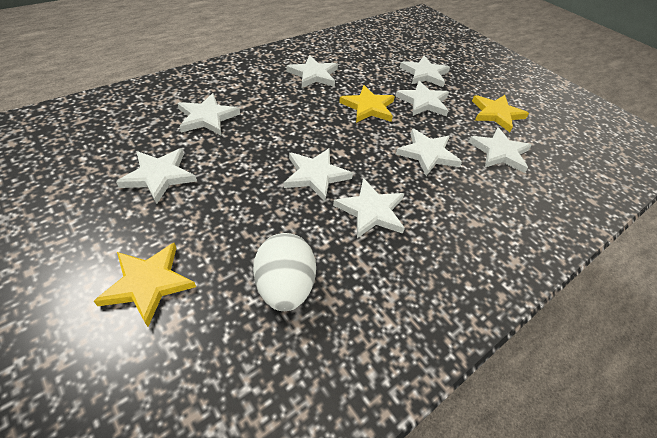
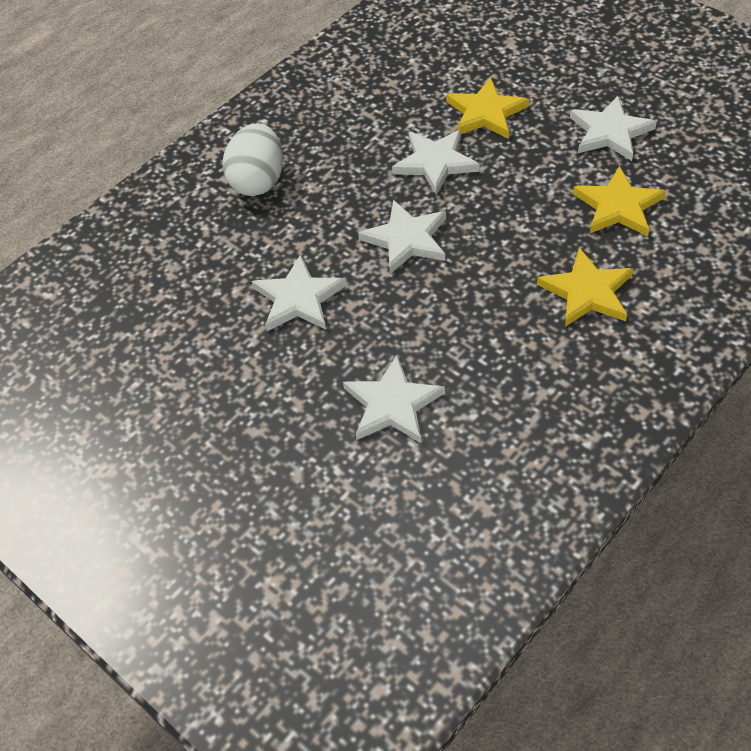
white star: 9 -> 5

